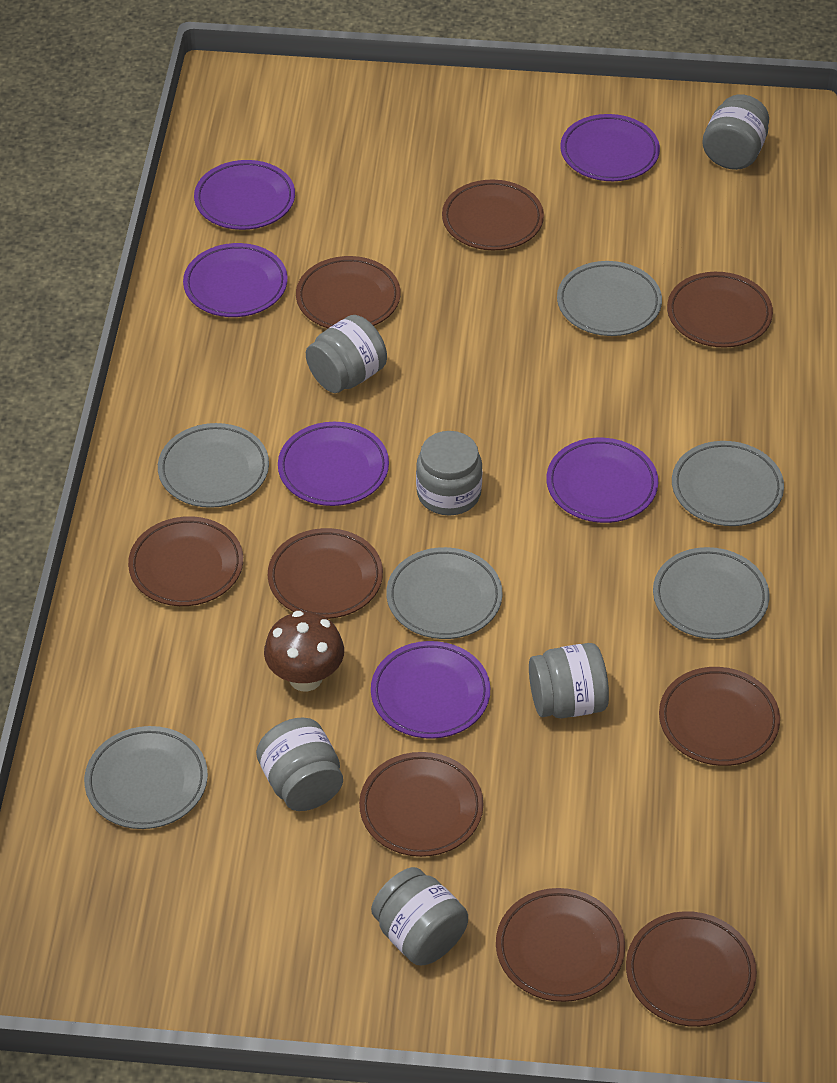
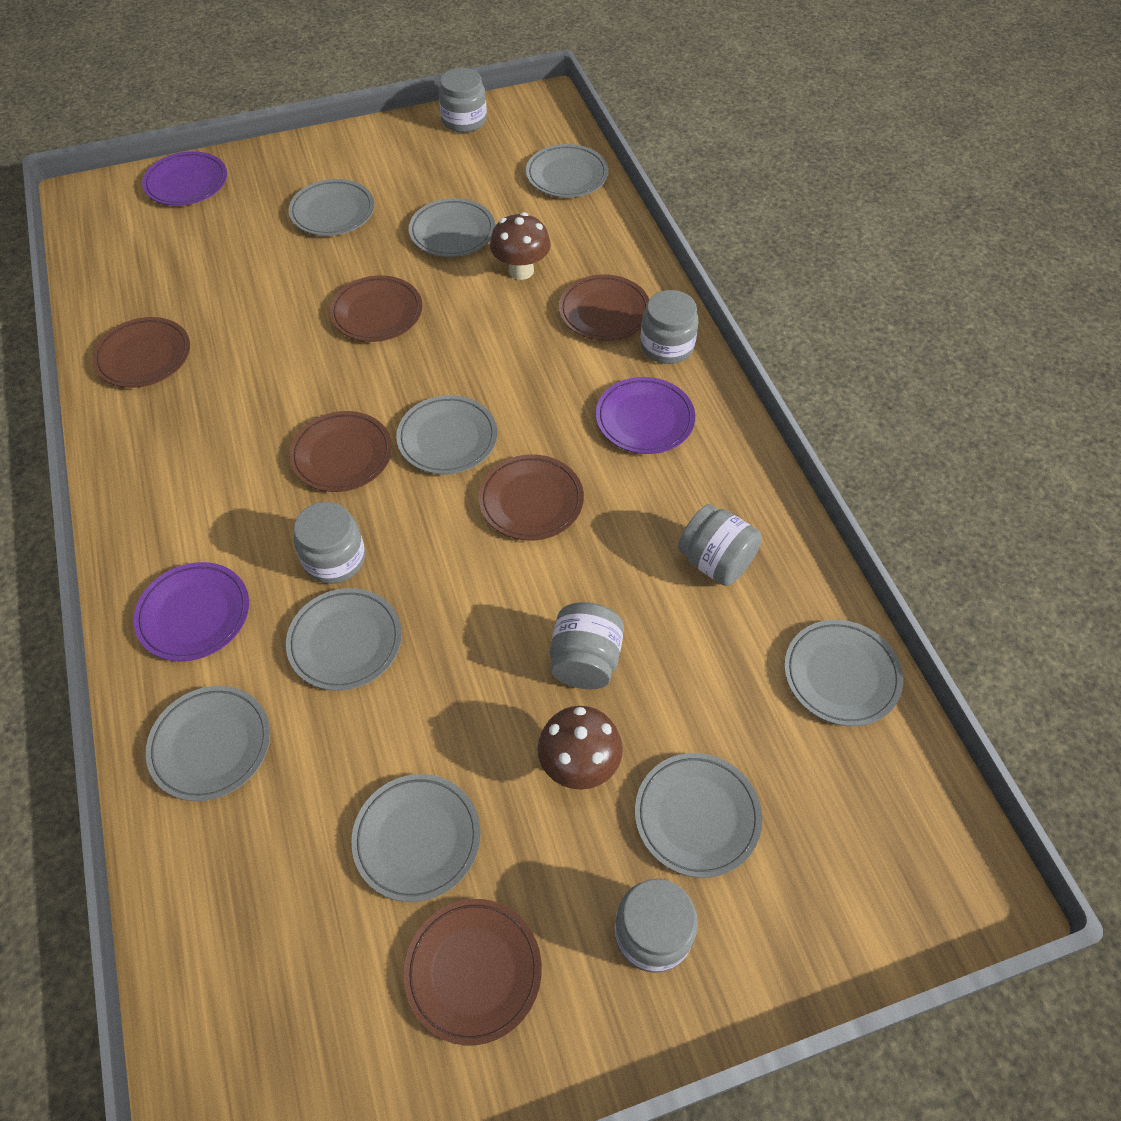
brown mushroom: 1 -> 2
brown plate: 9 -> 6
grey plate: 6 -> 9
purple plate: 6 -> 3

